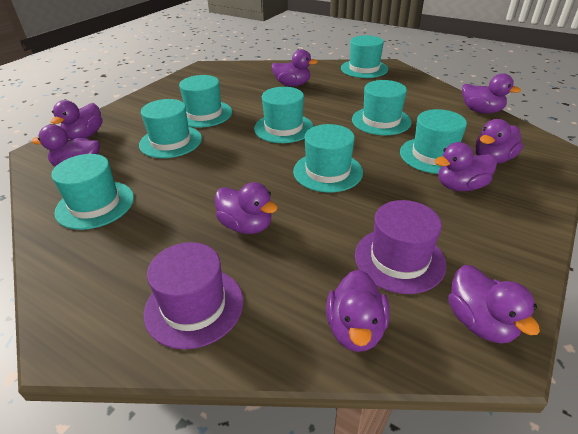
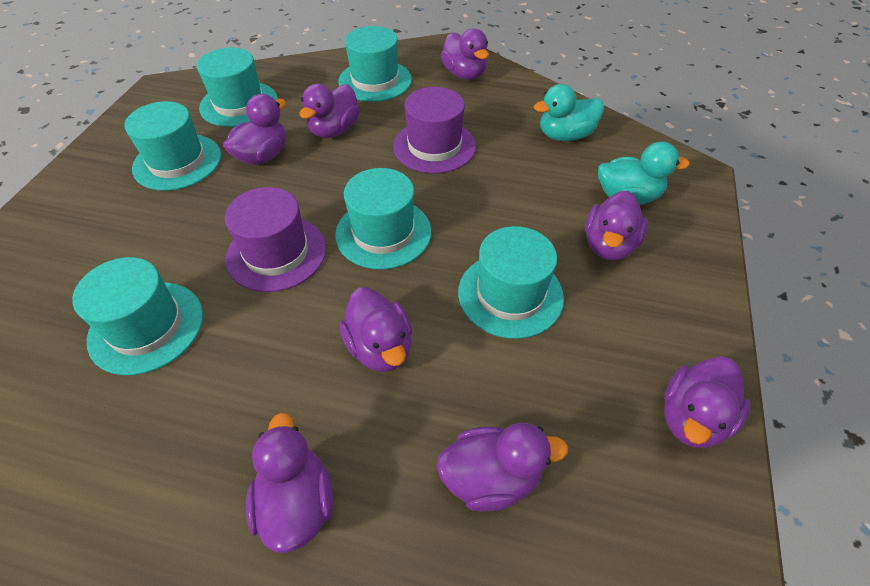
purple duck: 9 -> 8
turquoise duck: 0 -> 2
turquoise hat: 8 -> 6

